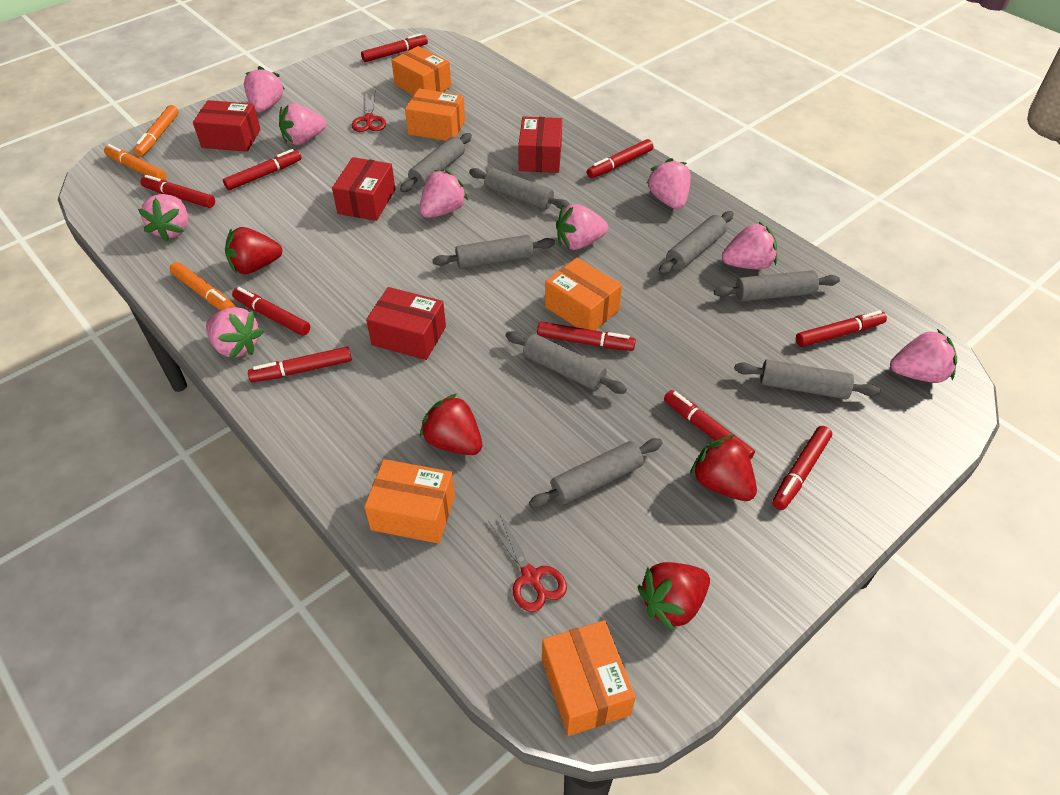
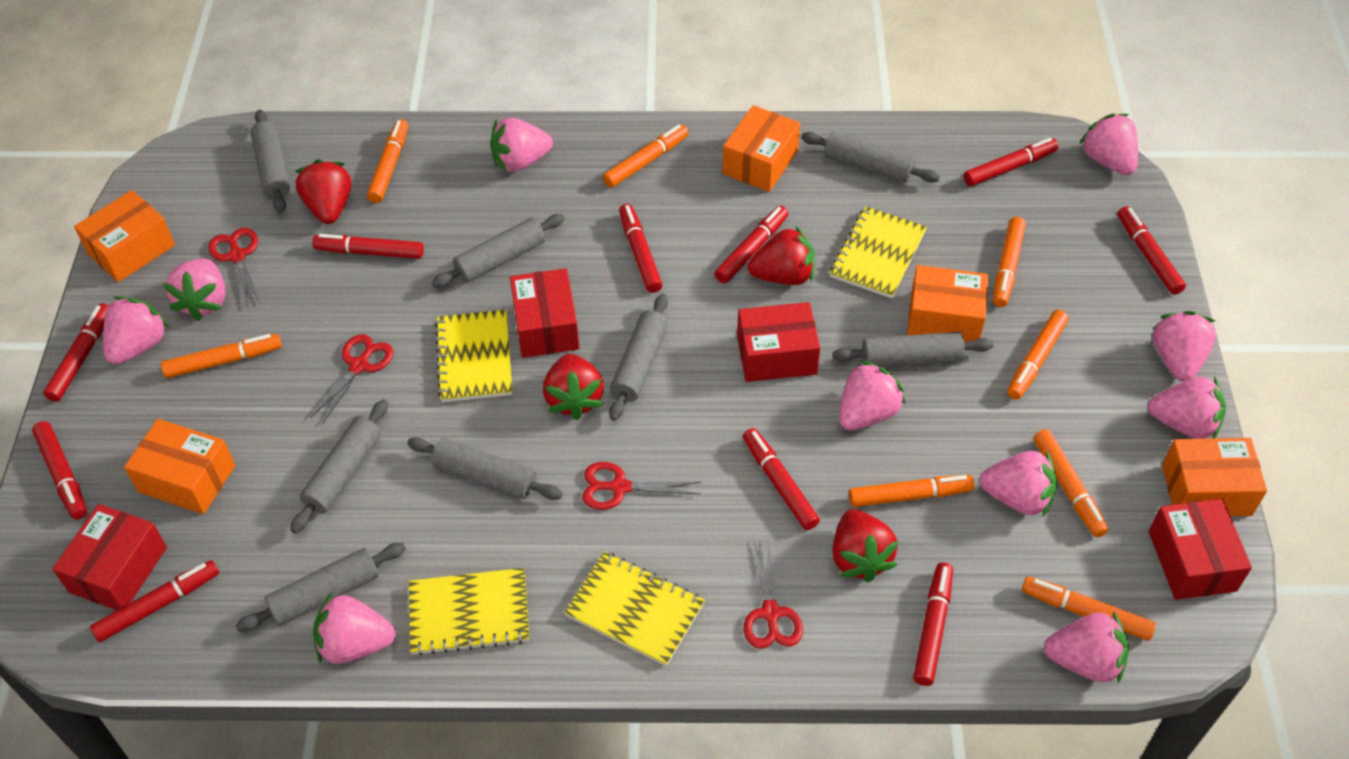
orange marker: 3 -> 8
pink strawberry: 9 -> 10
red scissors: 2 -> 4
yellow notebook: 0 -> 4

